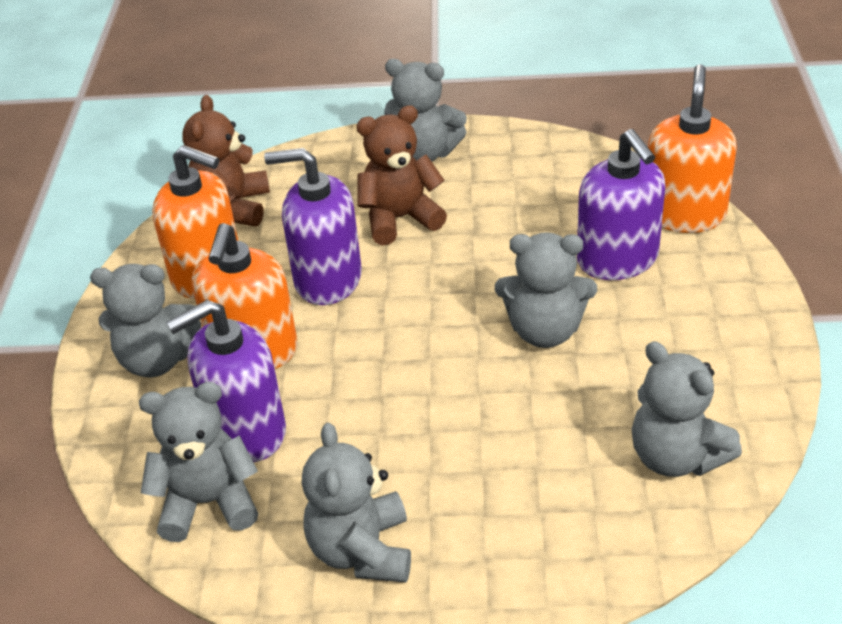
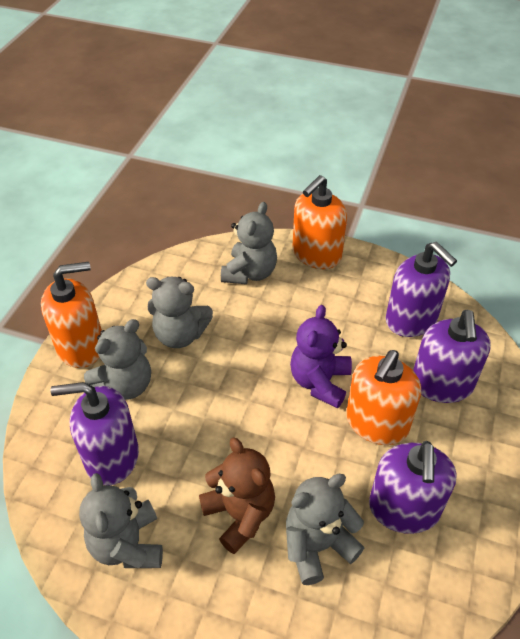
brown teddy bear: 2 -> 1
grey teddy bear: 6 -> 5
purple soap dispenser: 3 -> 4
purple teddy bear: 0 -> 1

